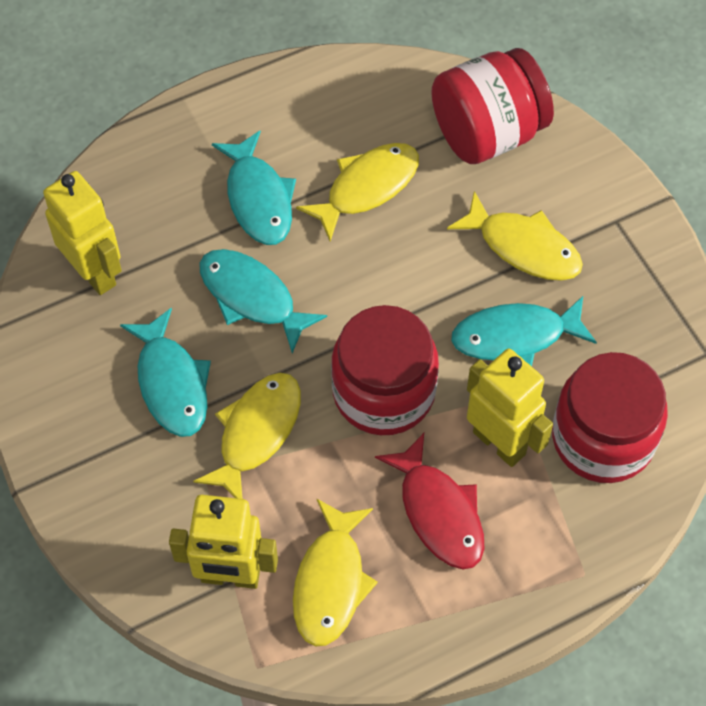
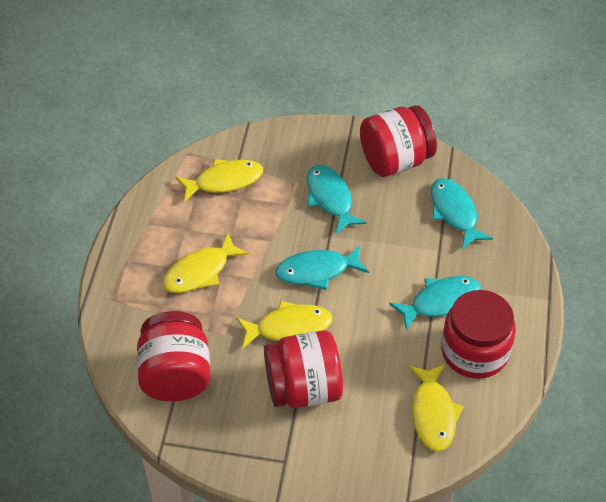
red fish: 1 -> 0
red jar: 3 -> 4
yellow robot: 3 -> 0

